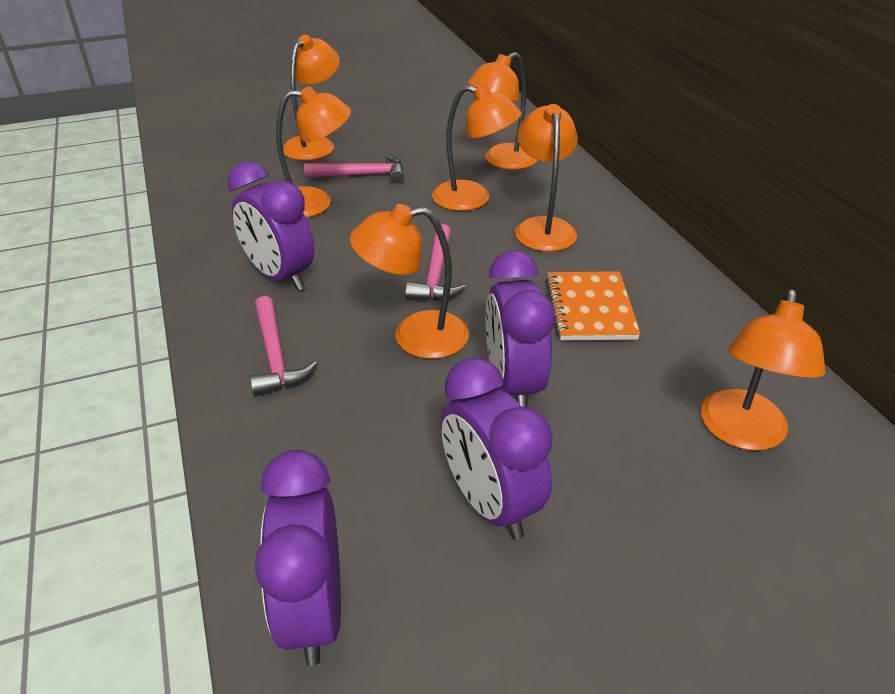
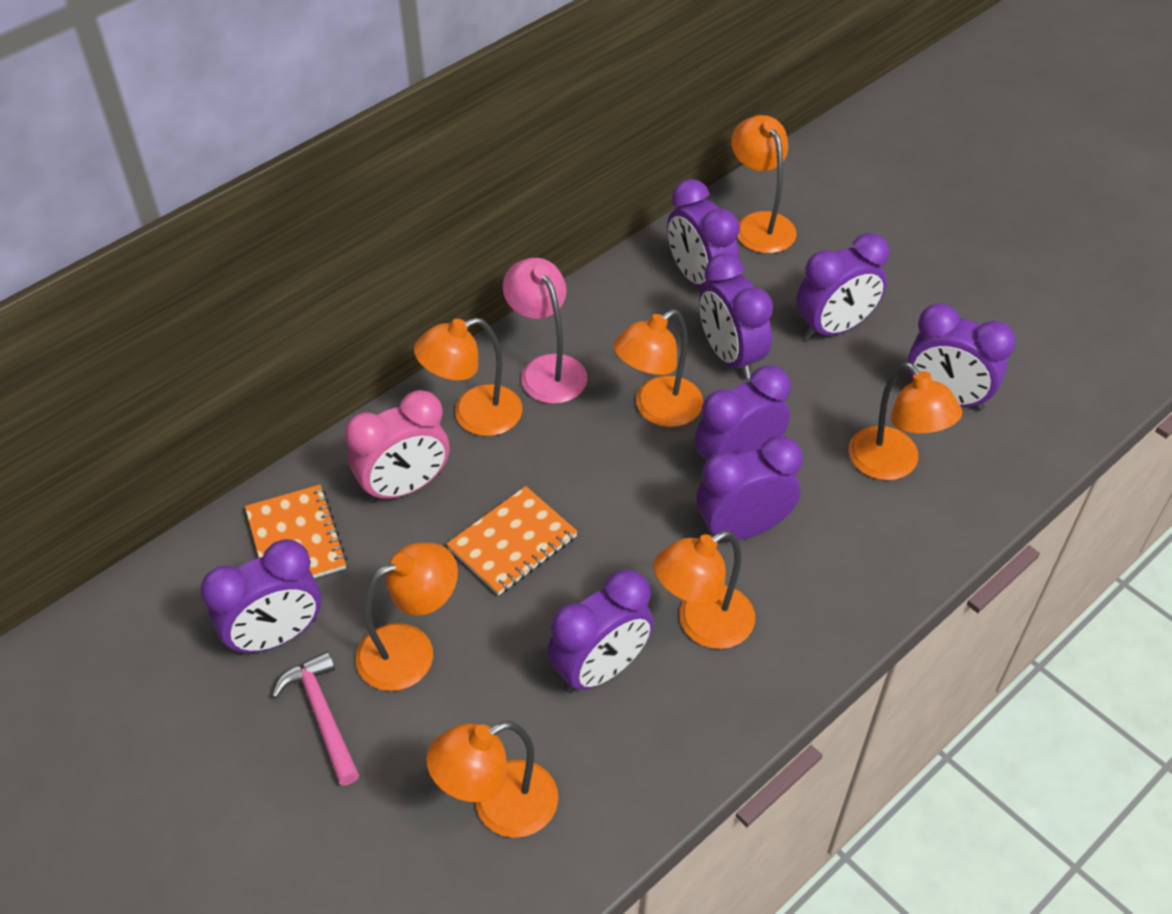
orange notebook: 1 -> 2
pink clock: 0 -> 1
pink hammer: 3 -> 1
pink lamp: 0 -> 1
purple clock: 4 -> 8

